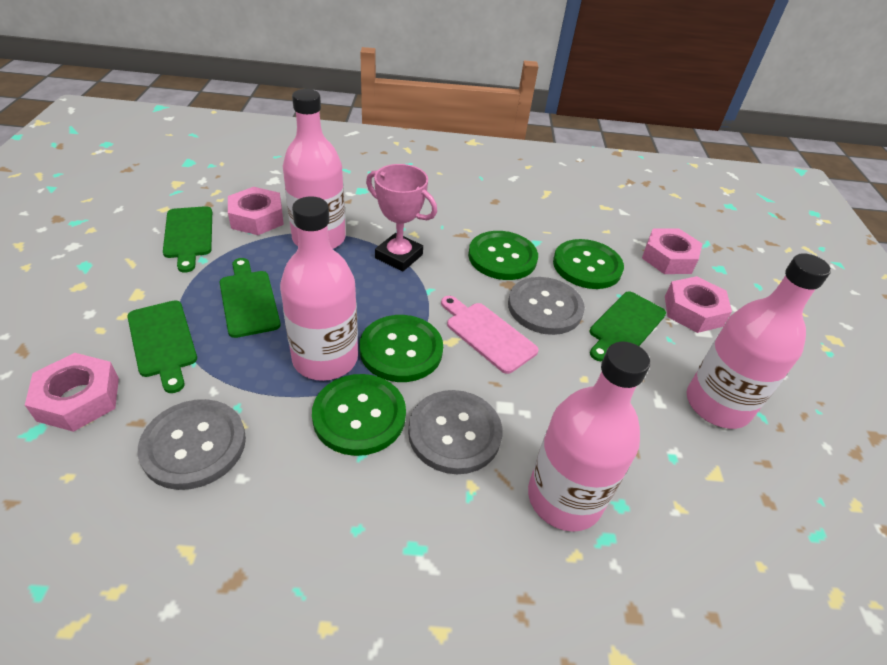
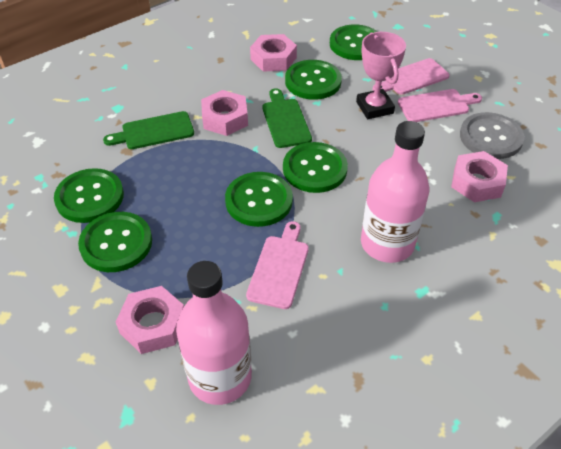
green button: 4 -> 6
green cutting board: 4 -> 2
grey button: 3 -> 1
pink bottle: 4 -> 2
pink cutting board: 1 -> 3

